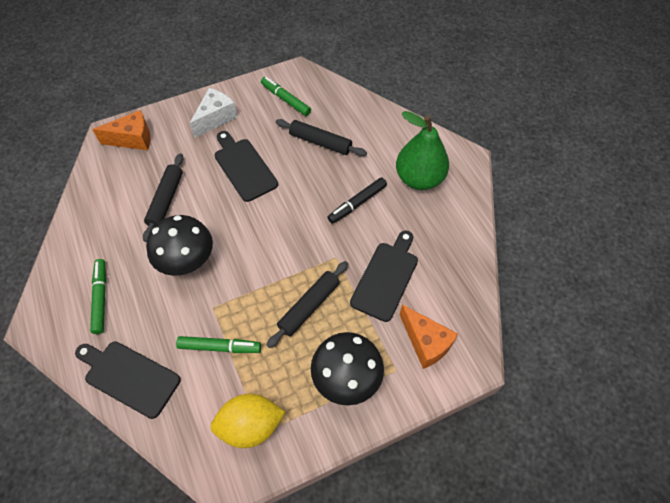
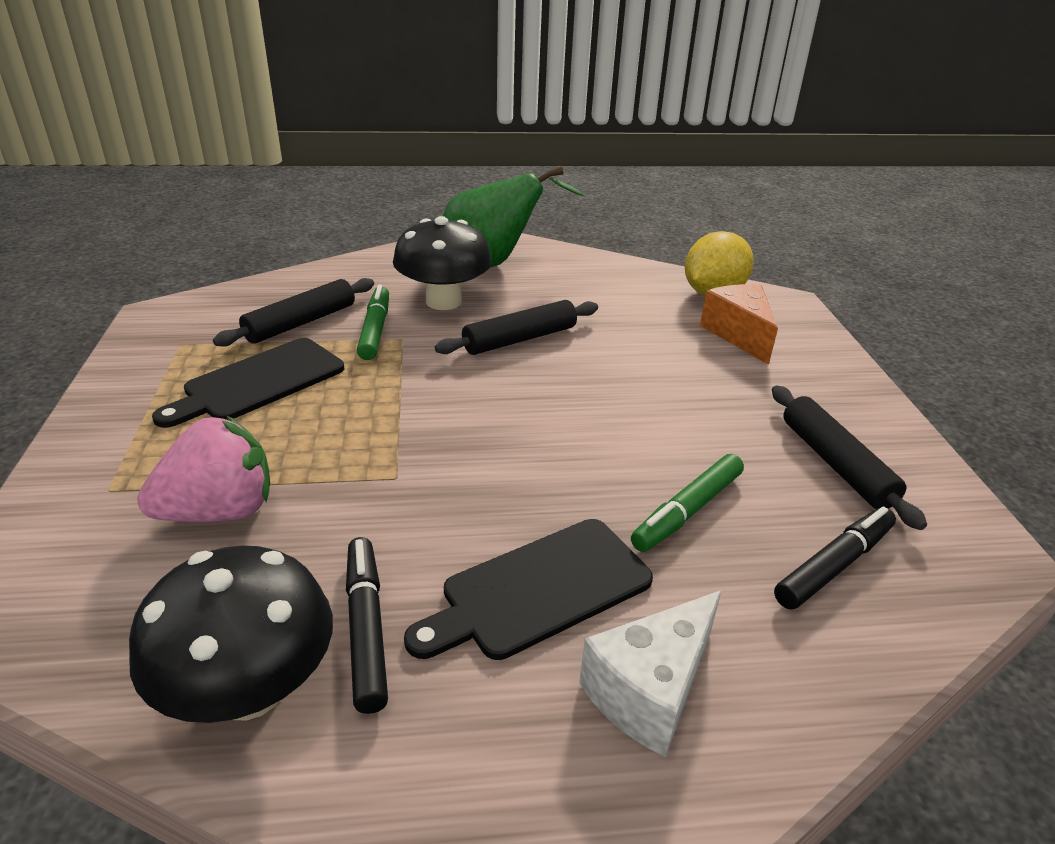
black cutting board: 3 -> 2
black marker: 1 -> 2
green marker: 3 -> 2
orange cheese: 2 -> 1
pink strawberry: 0 -> 1

